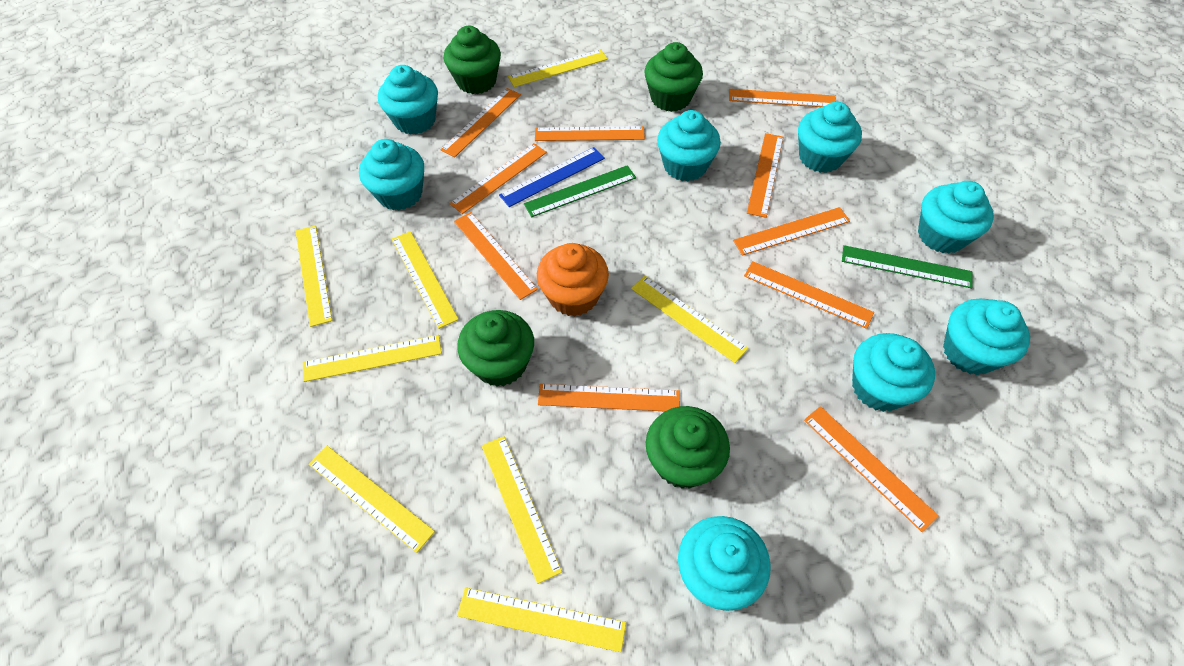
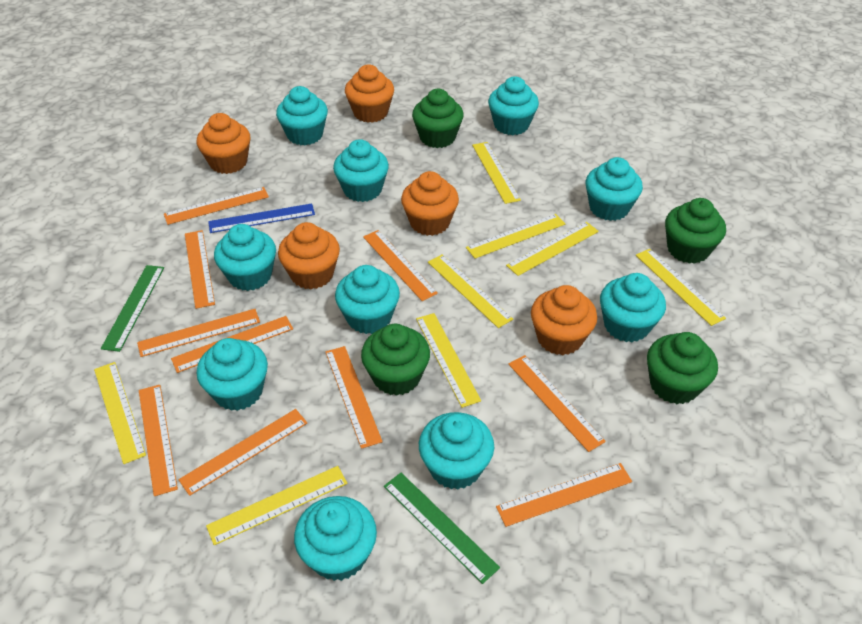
orange cupcake: 1 -> 5
turquoise cupcake: 8 -> 10

